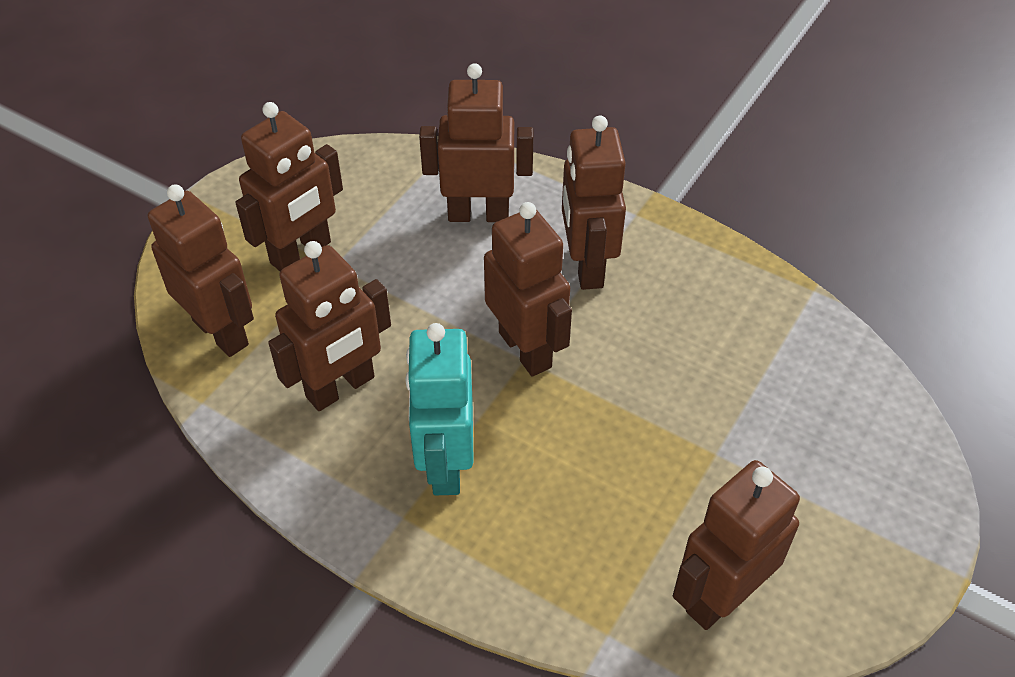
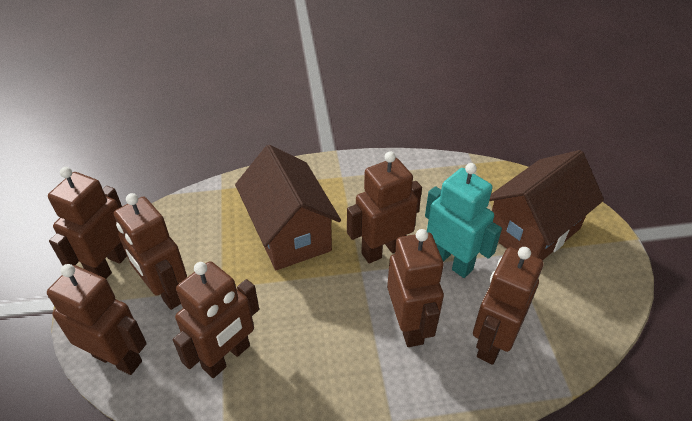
brown house: 0 -> 2

